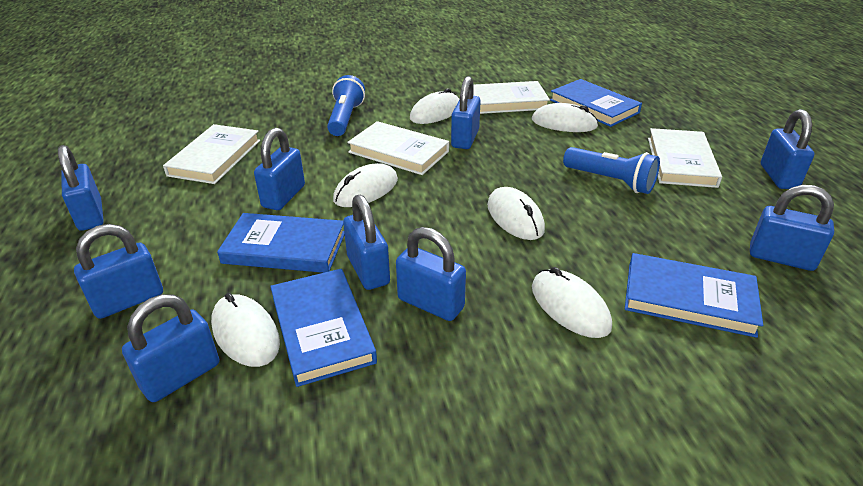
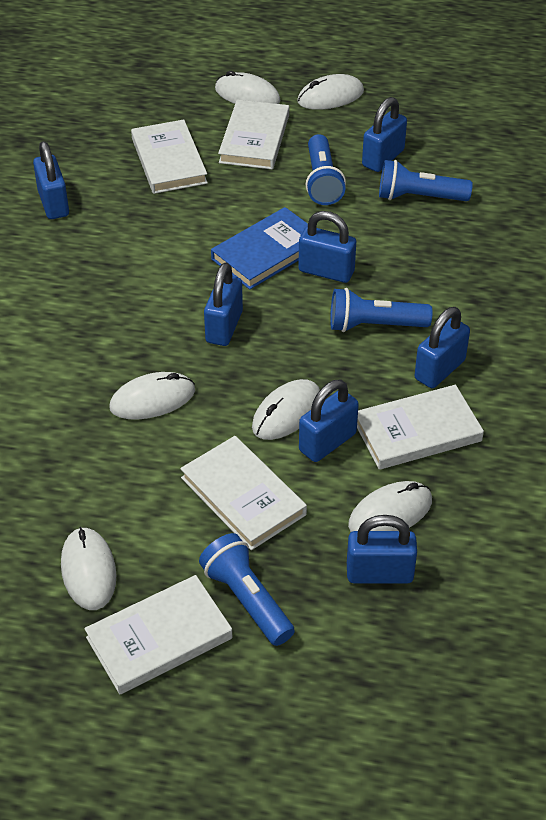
blue book: 4 -> 1
blue flashlight: 2 -> 4
blue padlock: 9 -> 7
white book: 4 -> 5

